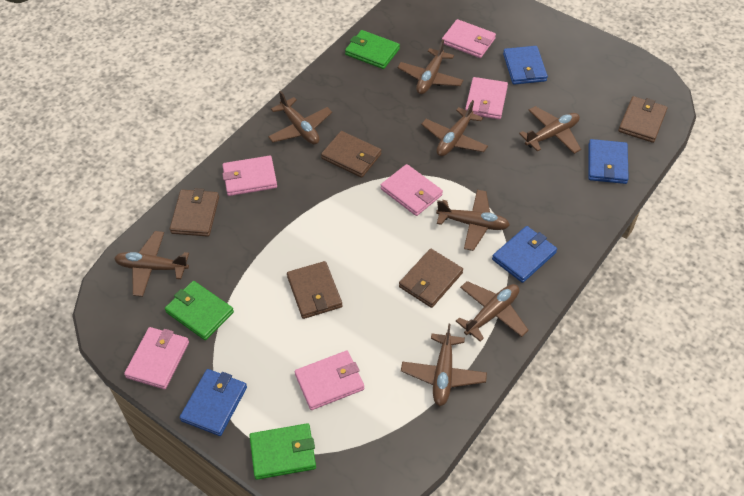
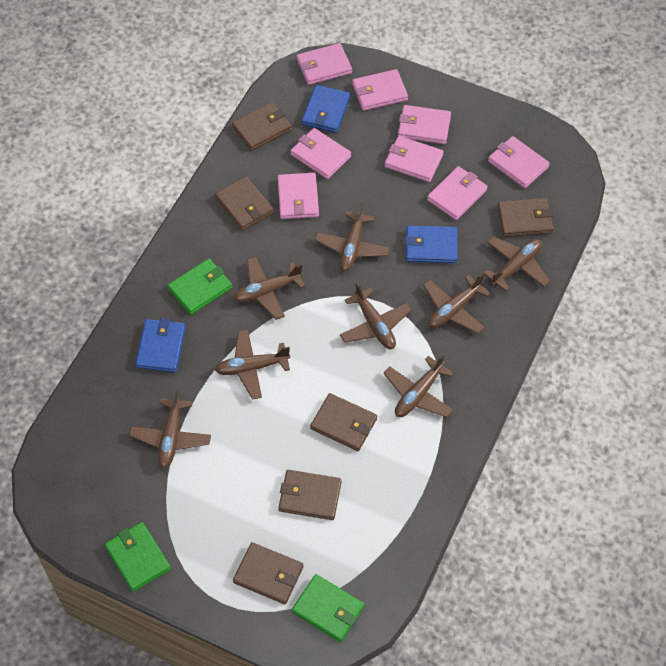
blue wallet: 4 -> 3
brown wallet: 5 -> 6
pink wallet: 6 -> 8

